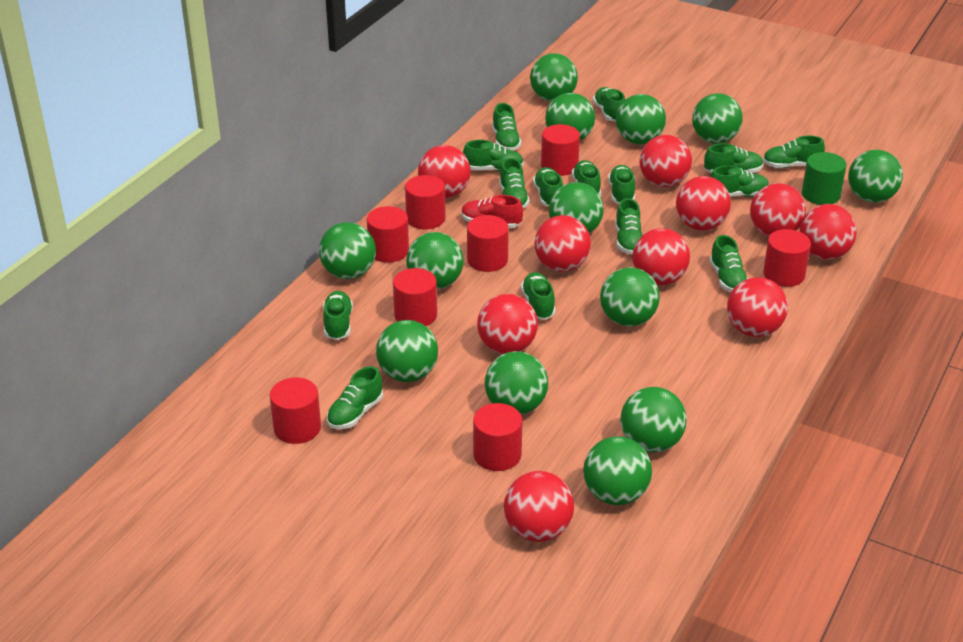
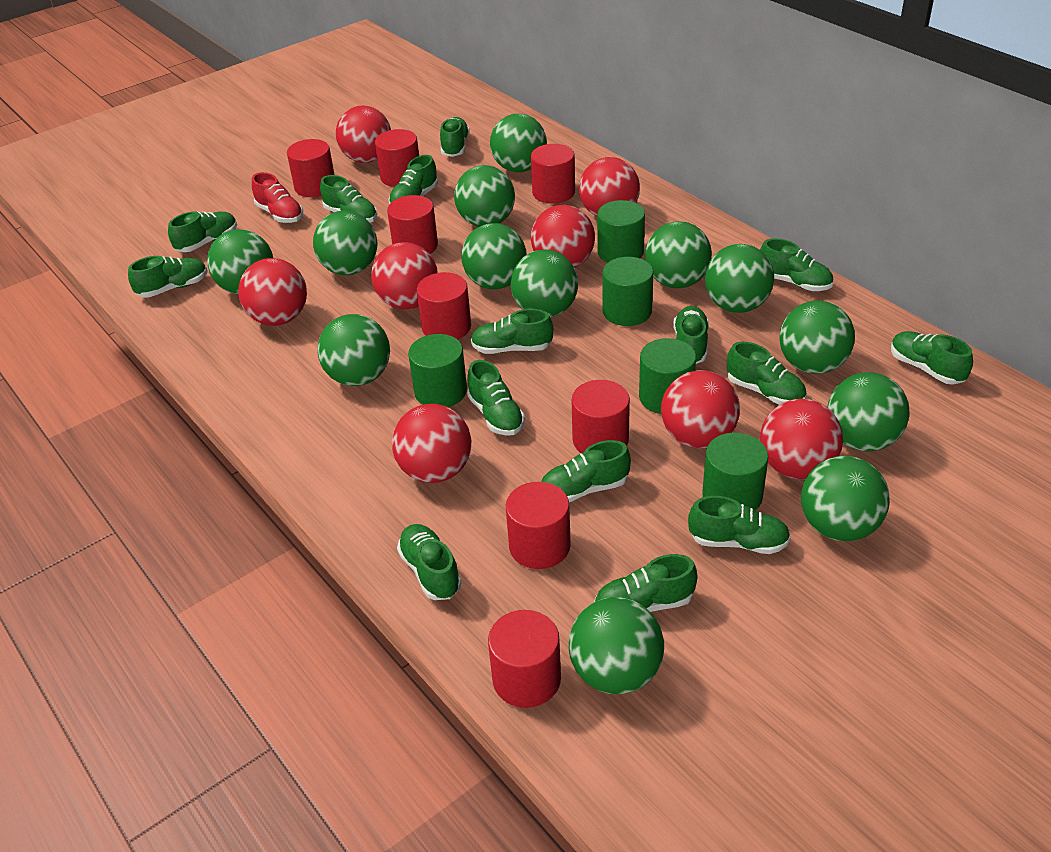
green cylinder: 1 -> 5
red ball: 10 -> 8

